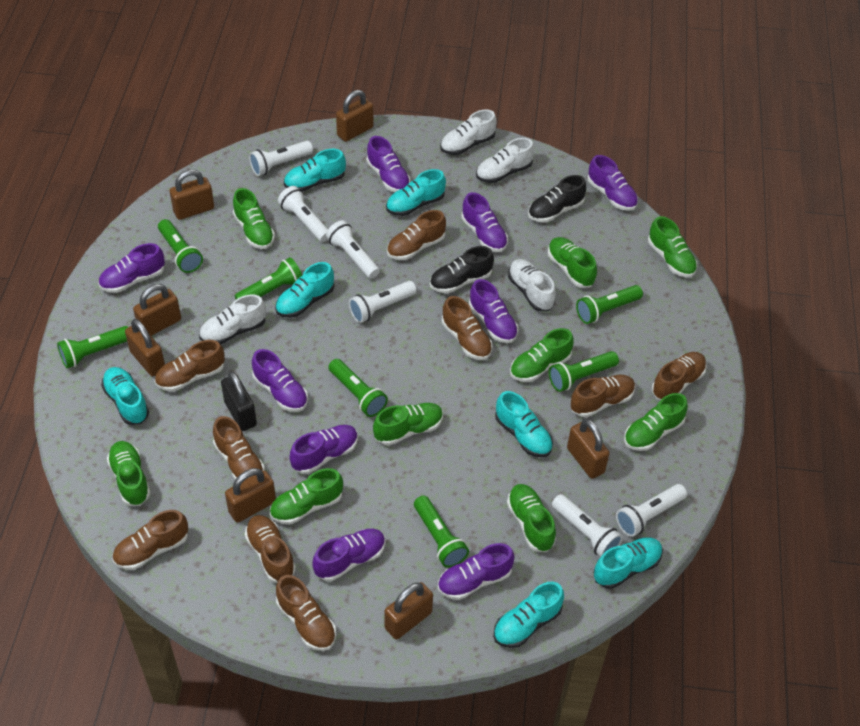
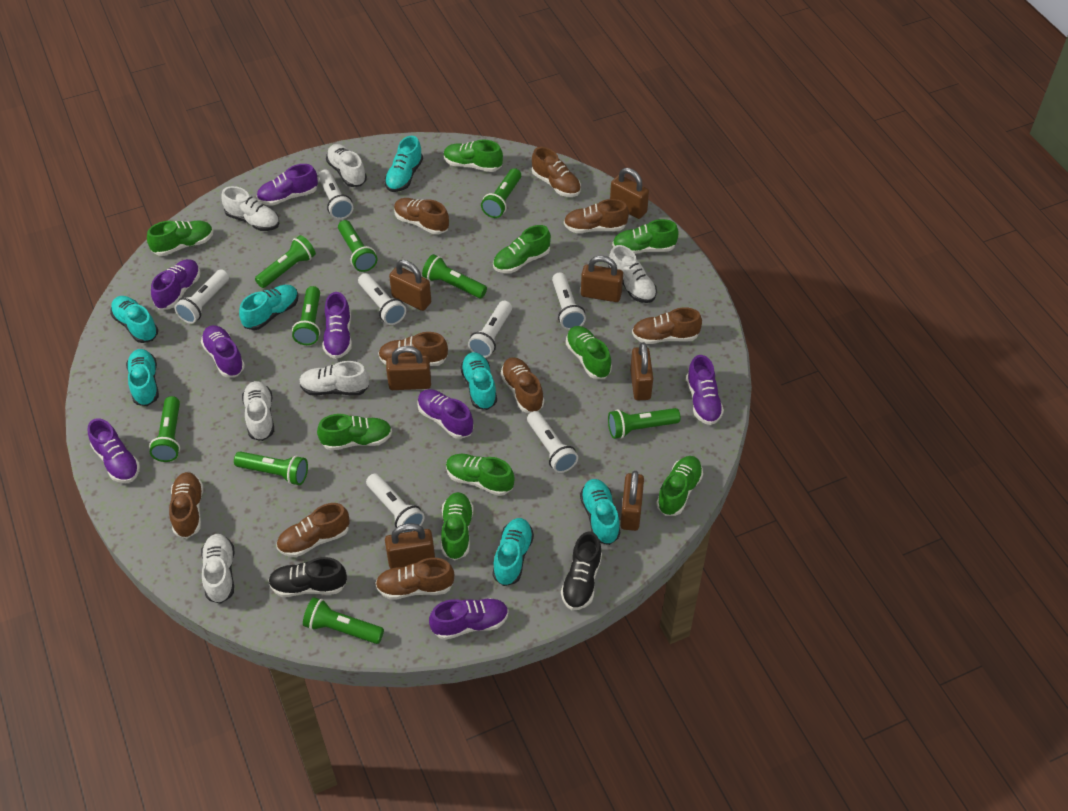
black padlock: 1 -> 0
green flashlight: 7 -> 9
purple shoe: 9 -> 8
white flashlight: 6 -> 7
white shoe: 4 -> 6

